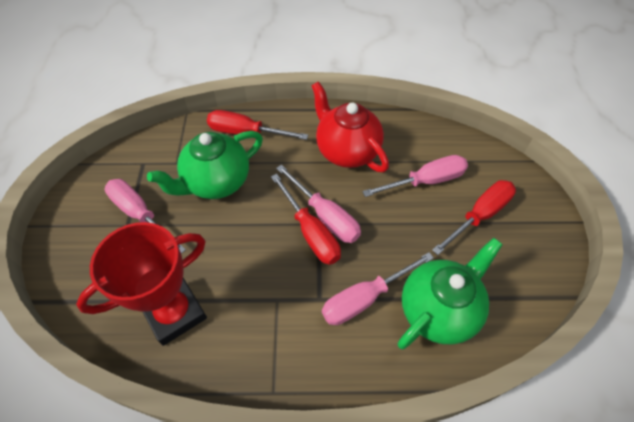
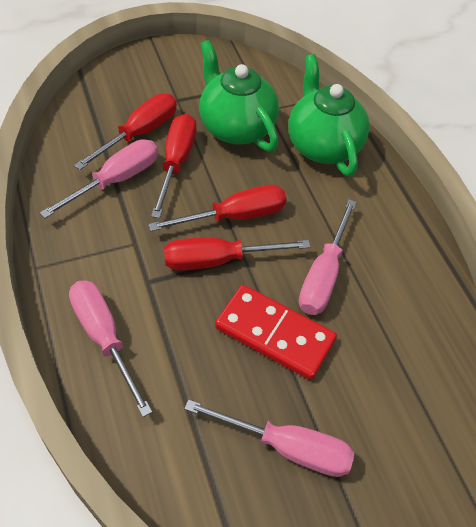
red domino: 0 -> 1
red screwdriver: 3 -> 4
red teapot: 1 -> 0
red trophy: 1 -> 0

